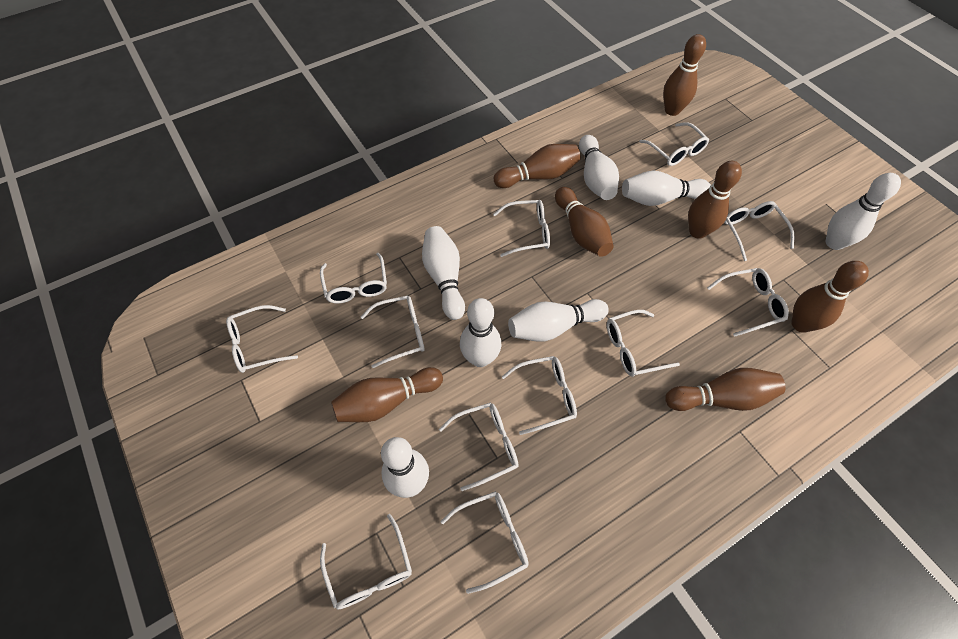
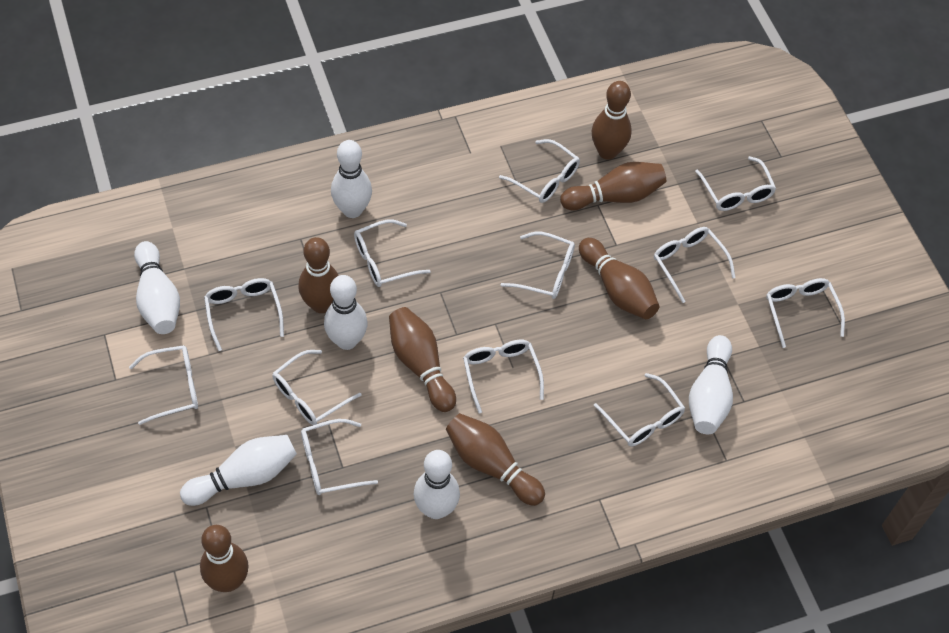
white bowling pin: 7 -> 6

